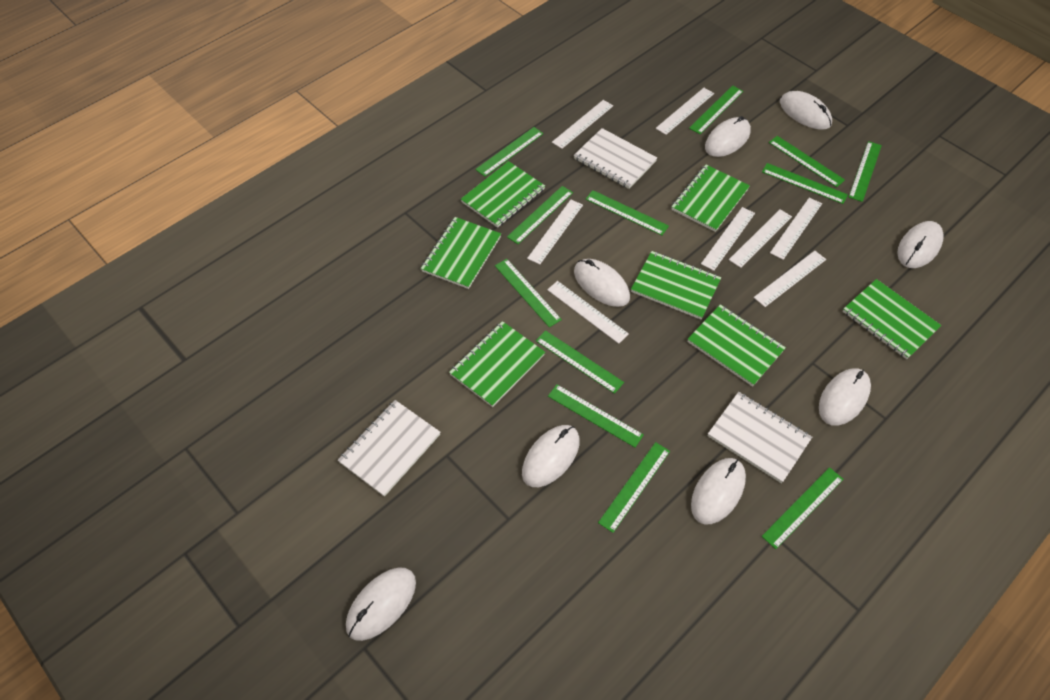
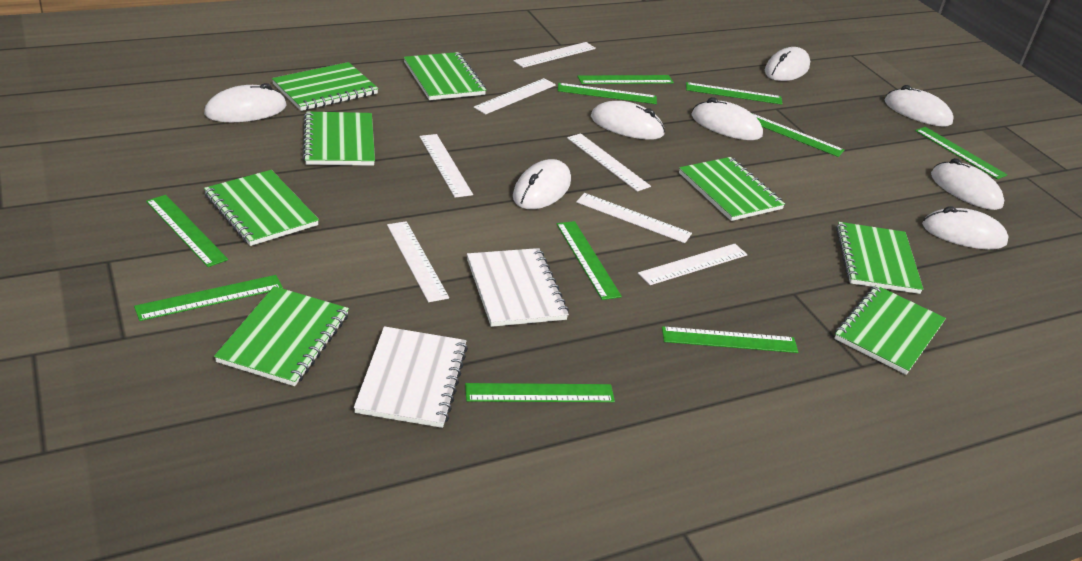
green notebook: 7 -> 8
green ruler: 12 -> 10
white notebook: 3 -> 2
white ruler: 8 -> 7

